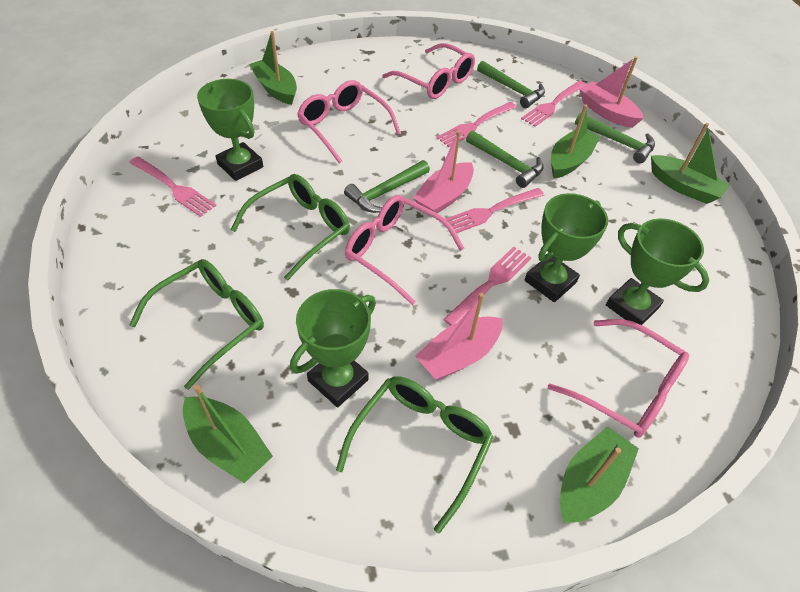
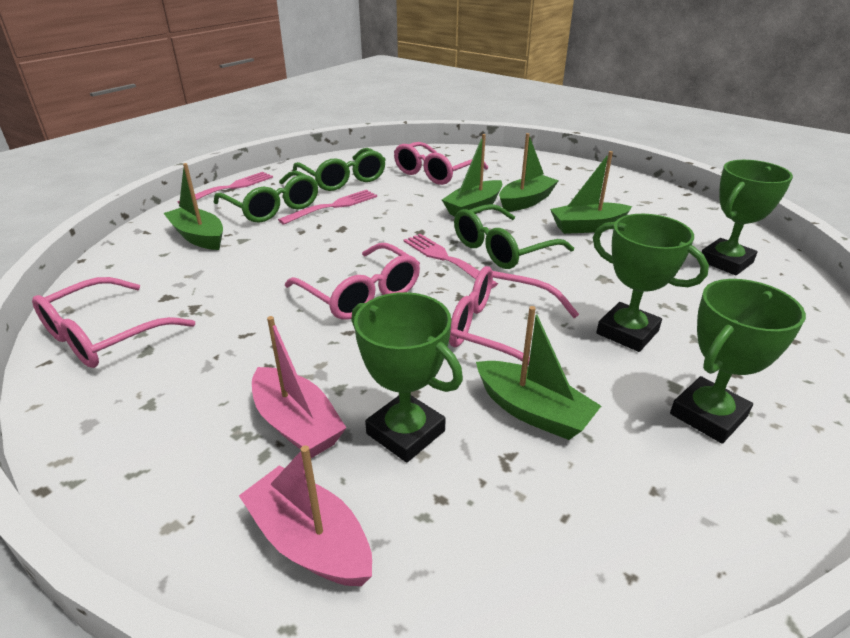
green hammer: 4 -> 0
pink boat: 3 -> 2
pink fork: 5 -> 3

